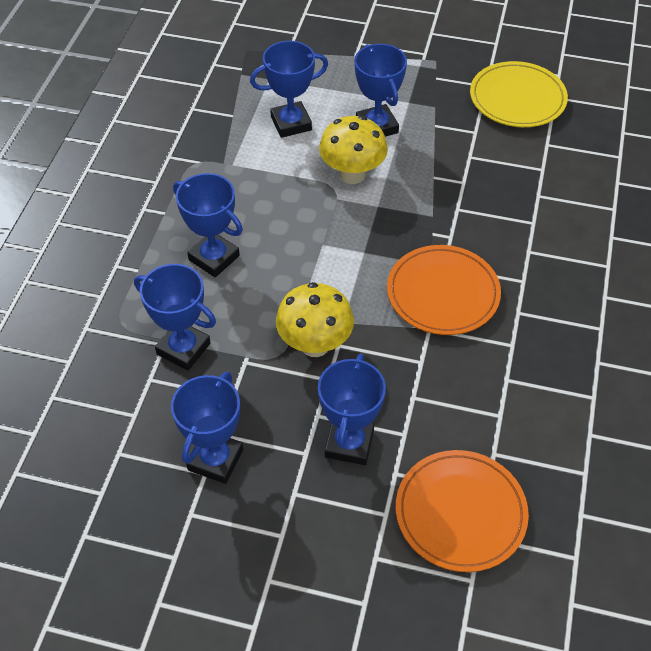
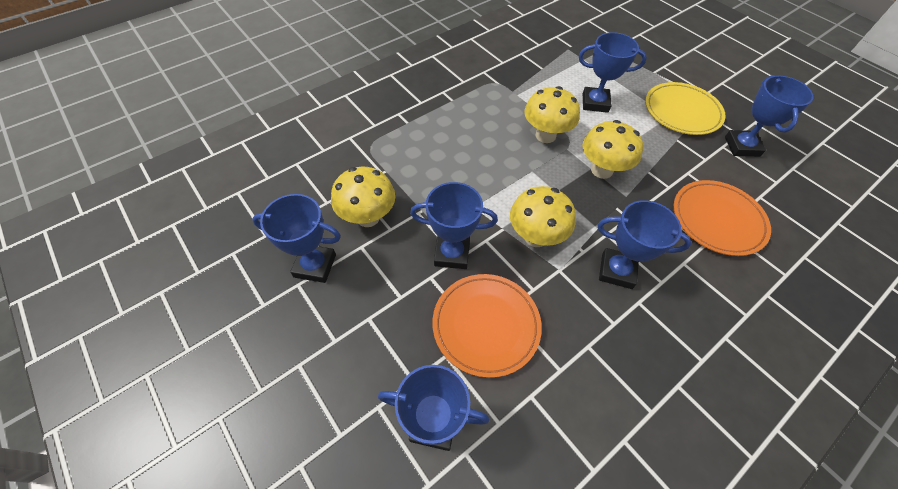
yellow mushroom: 2 -> 4

